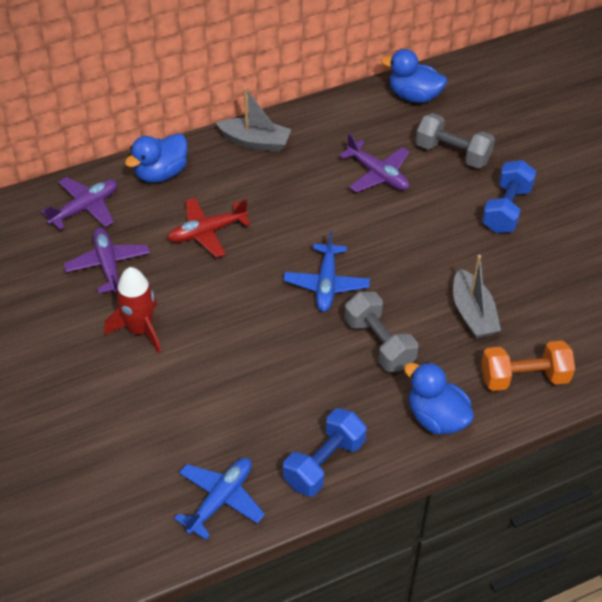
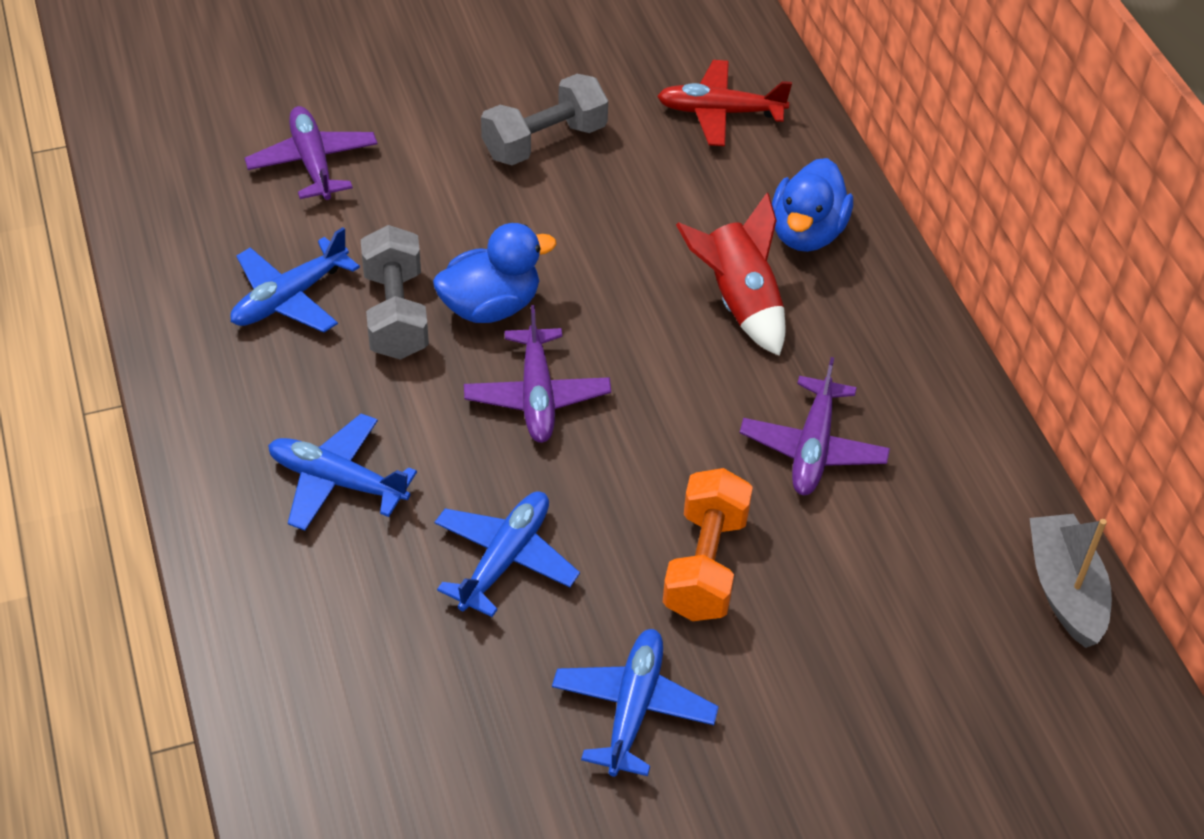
blue duck: 3 -> 2
blue dumbbell: 2 -> 0
blue plane: 2 -> 4
grey boat: 2 -> 1

